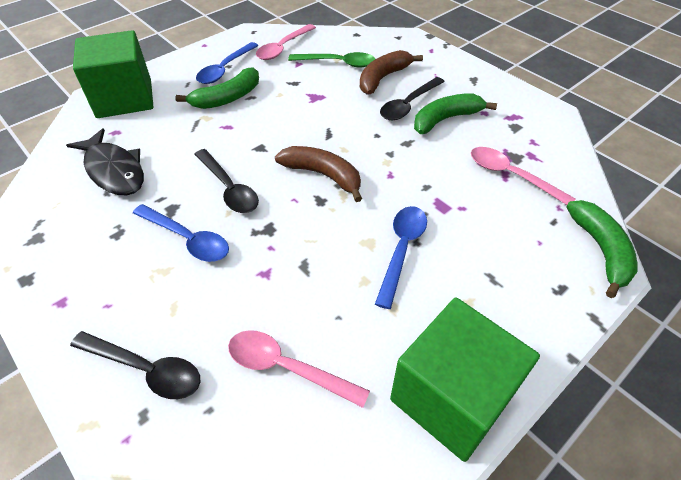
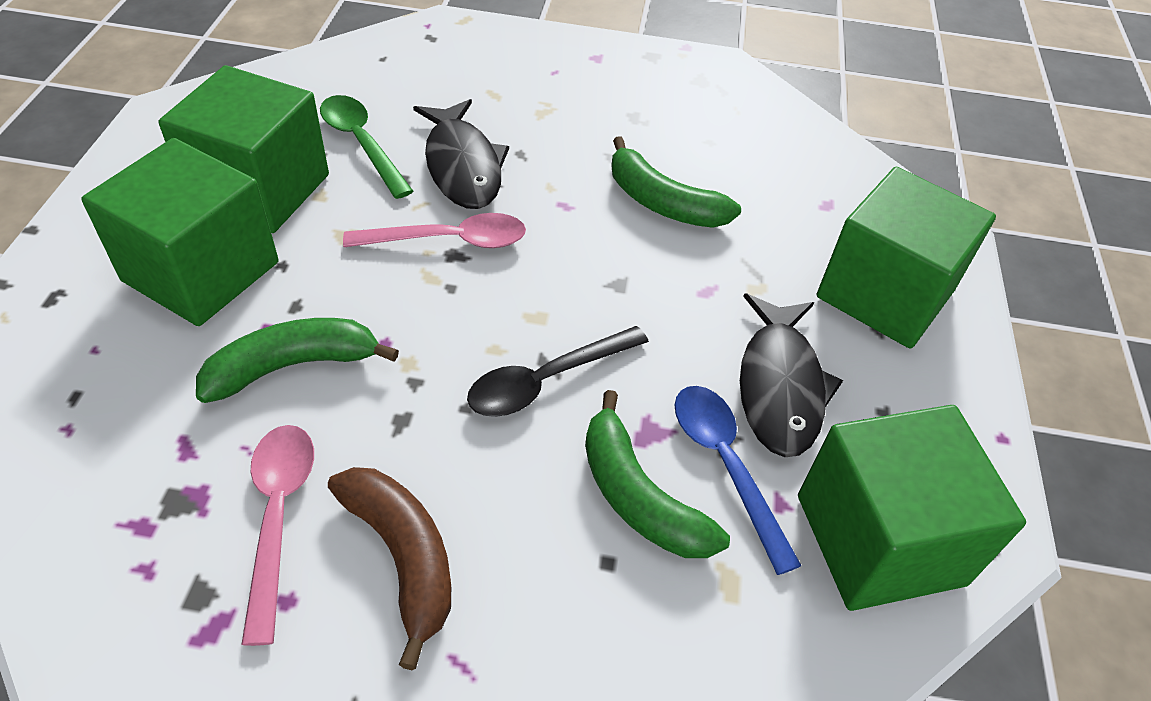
black fish: 1 -> 2
black spoon: 3 -> 1
blue spoon: 3 -> 1
brown banana: 2 -> 1
green cube: 2 -> 4
pink spoon: 3 -> 2

